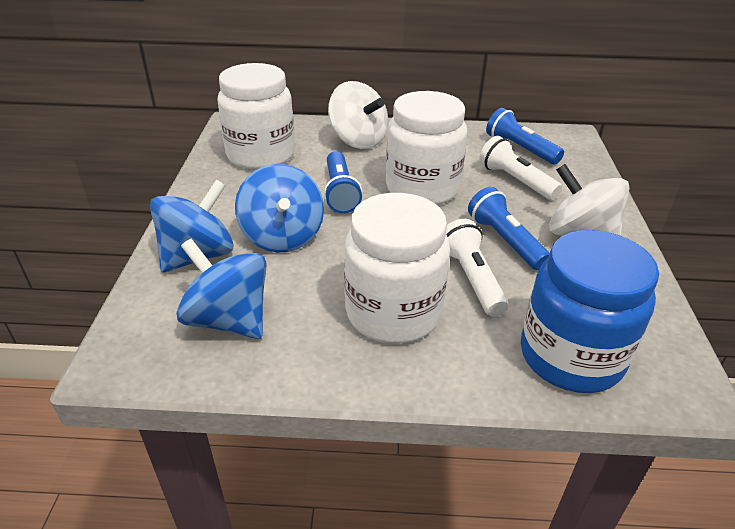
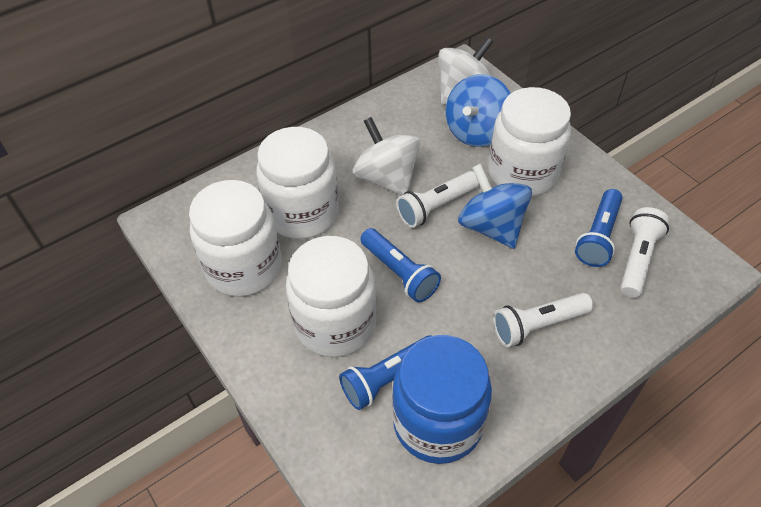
blue spinning top: 3 -> 2
white flashlight: 2 -> 3
white jar: 3 -> 4

